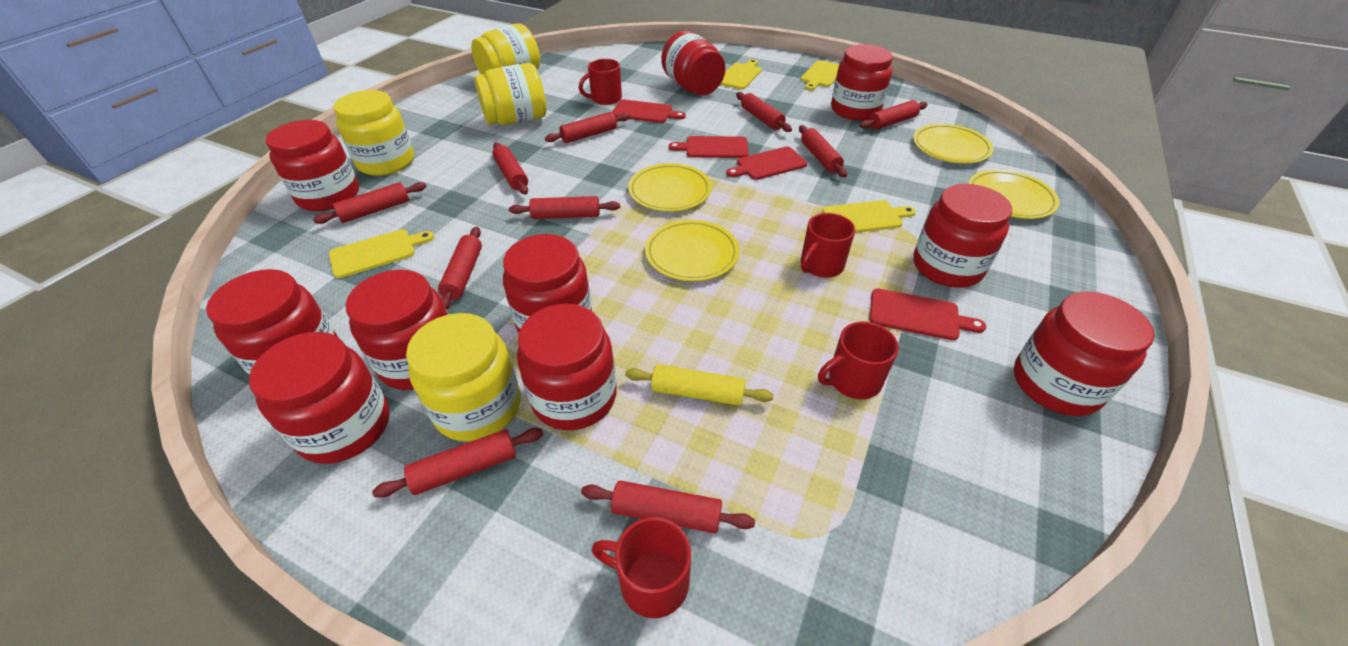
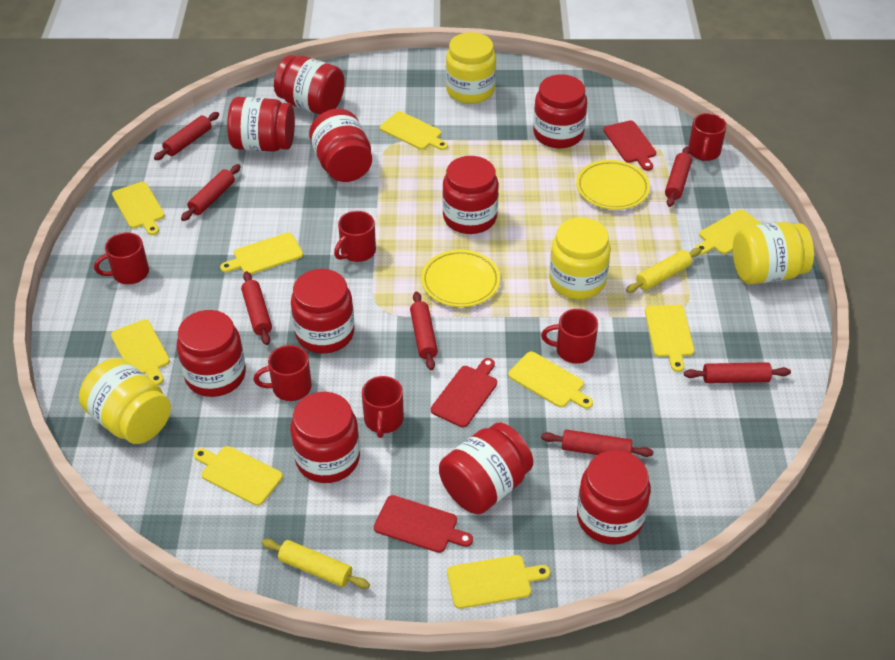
red cutting board: 4 -> 3
red mug: 4 -> 6
red rolling pin: 10 -> 7
yellow cutting board: 4 -> 9
yellow plate: 4 -> 2
yellow rolling pin: 1 -> 2

